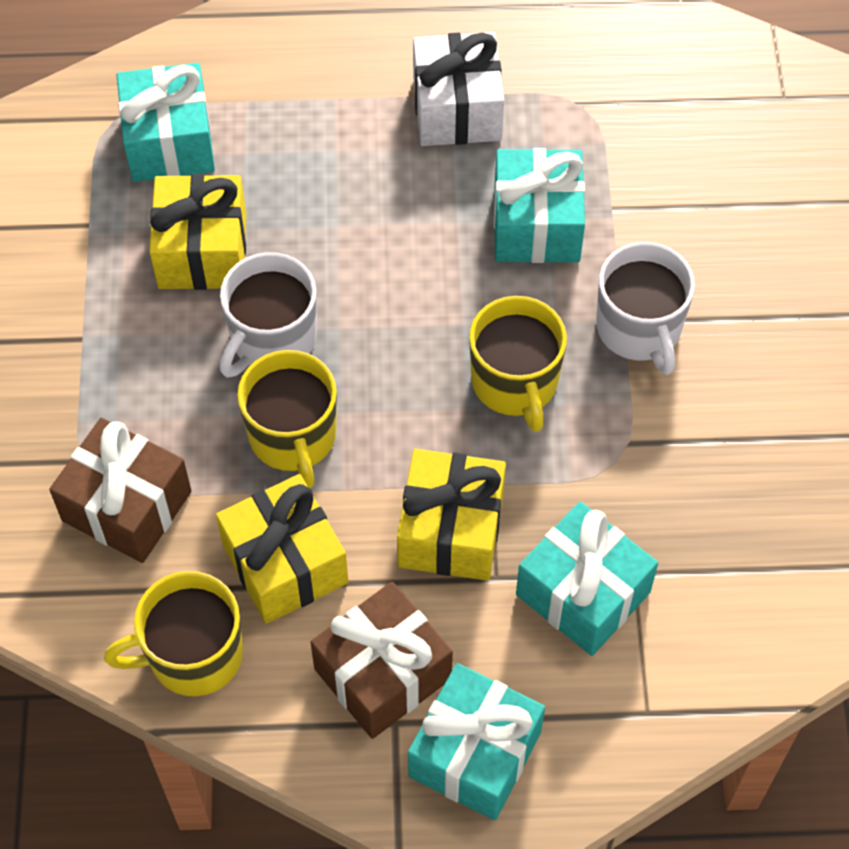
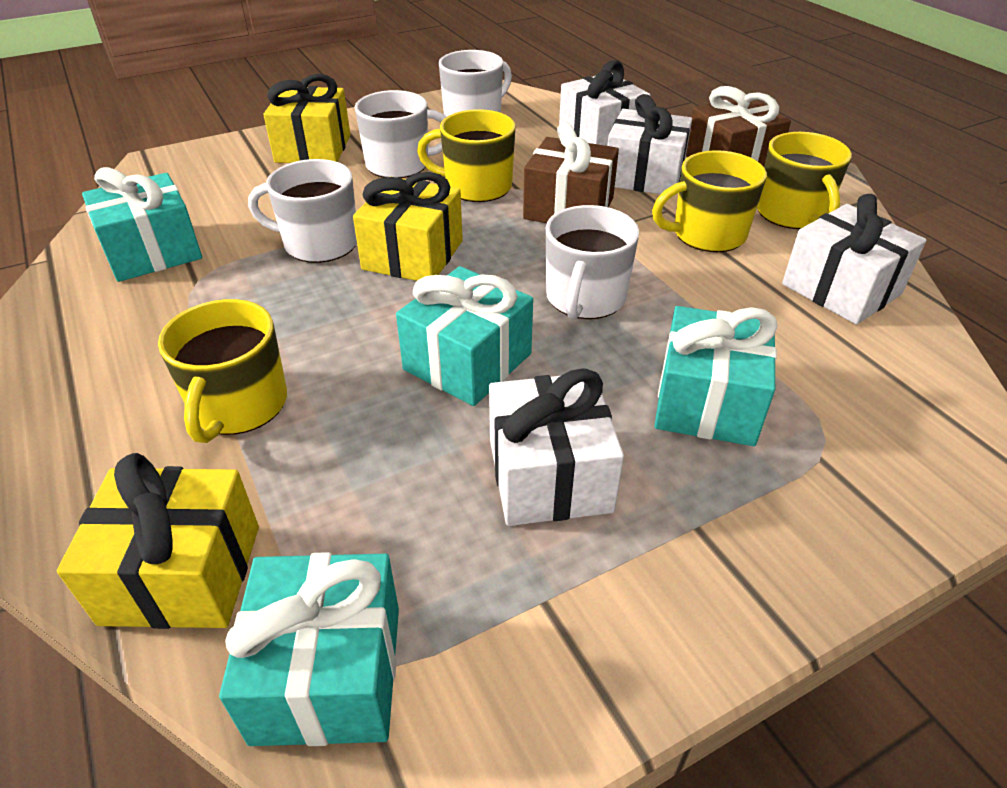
white gift: 1 -> 4
white mug: 2 -> 4
yellow mug: 3 -> 4

